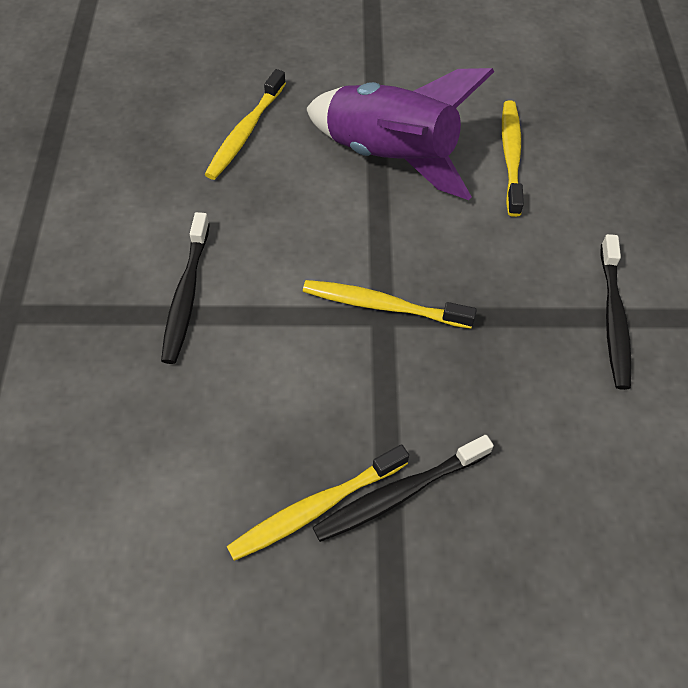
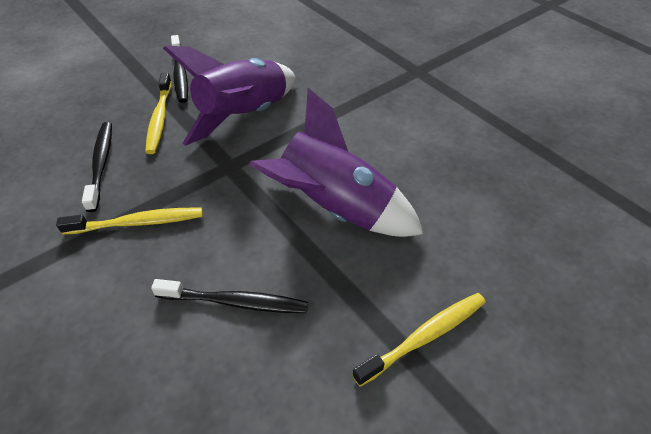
purple rocket: 1 -> 2
yellow toothbrush: 4 -> 3

